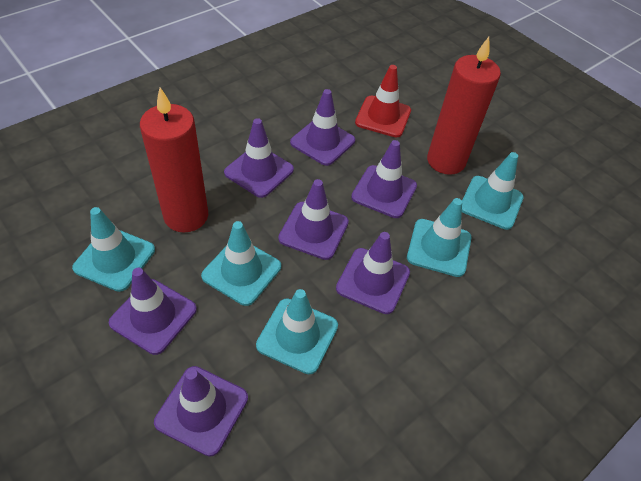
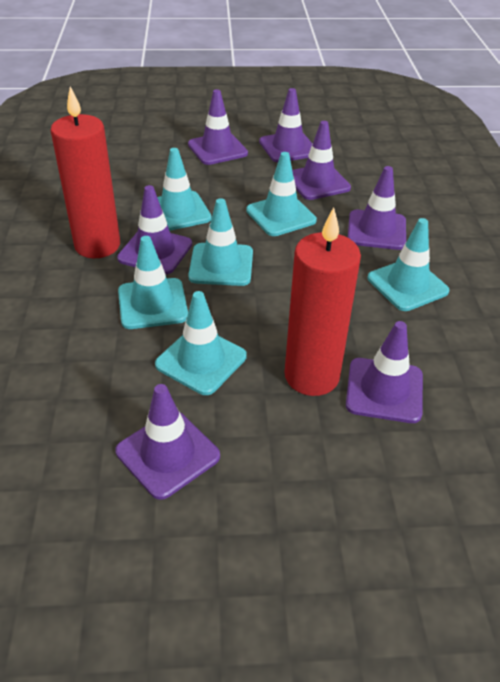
red traffic cone: 1 -> 0
turquoise traffic cone: 5 -> 6

